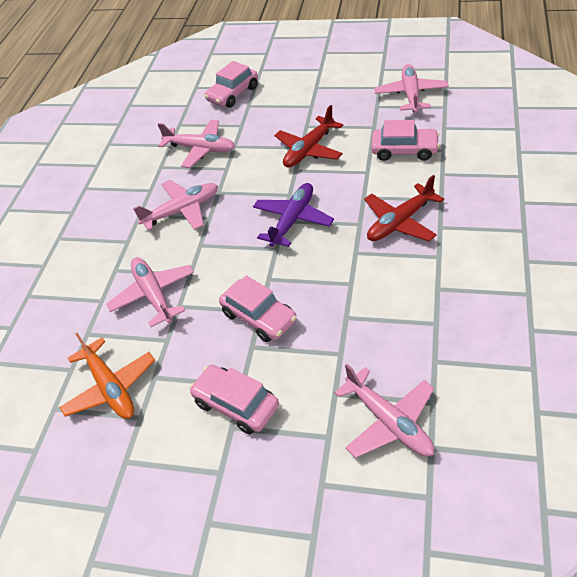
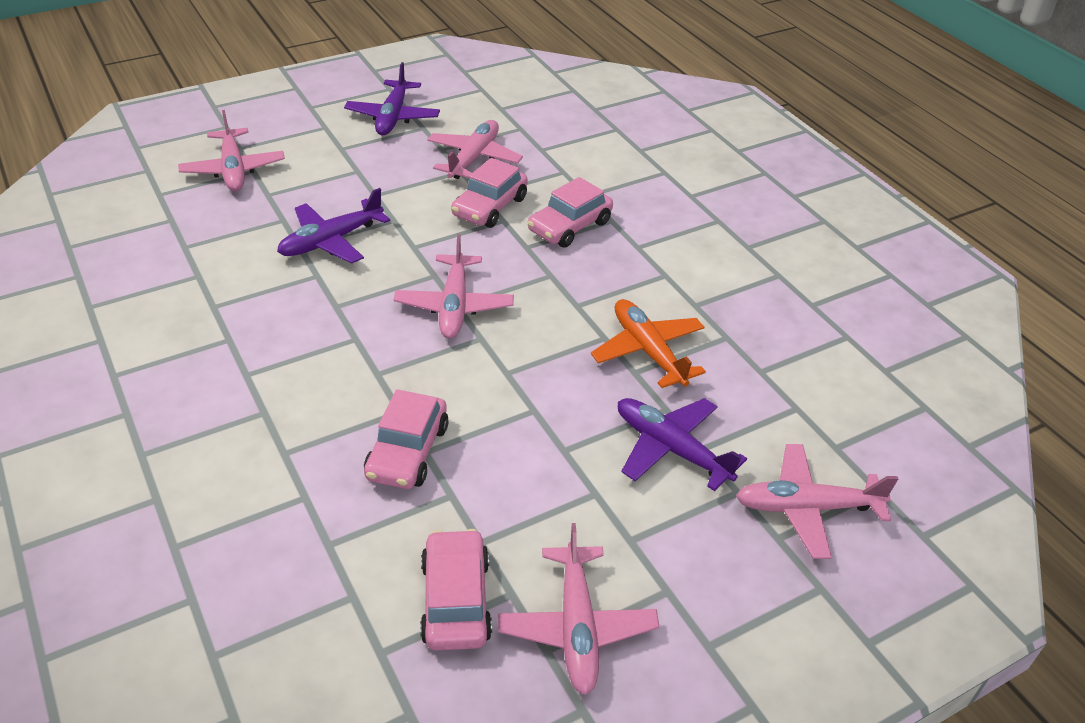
purple plane: 1 -> 3
red plane: 2 -> 0

